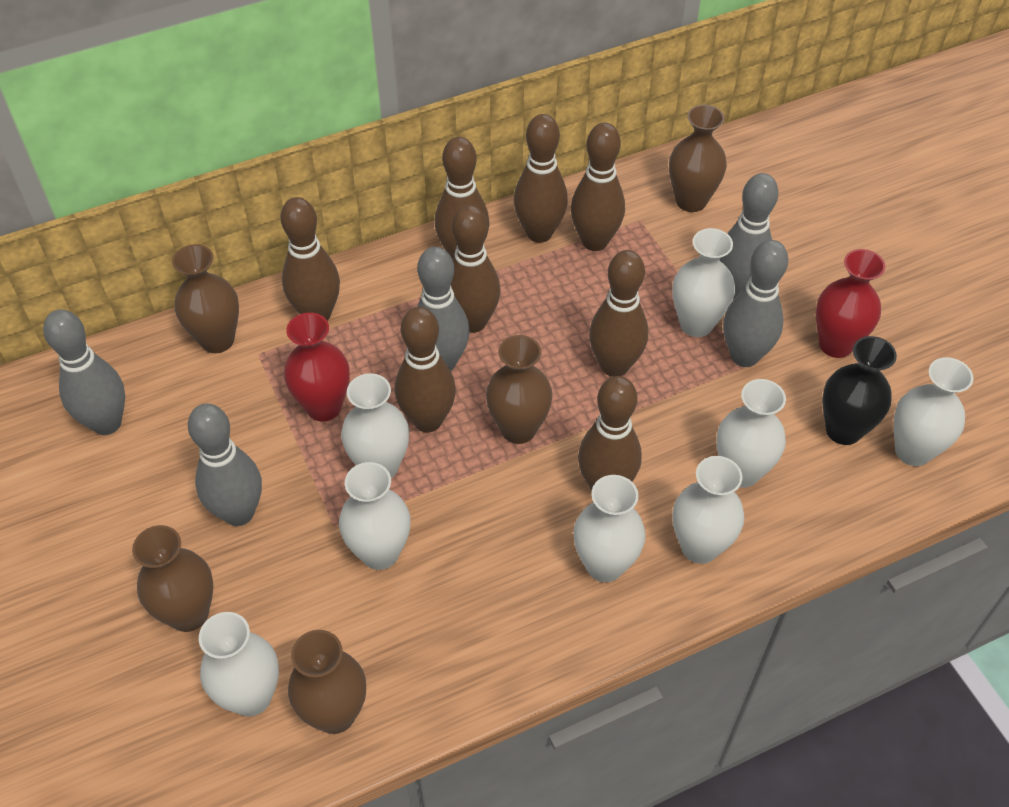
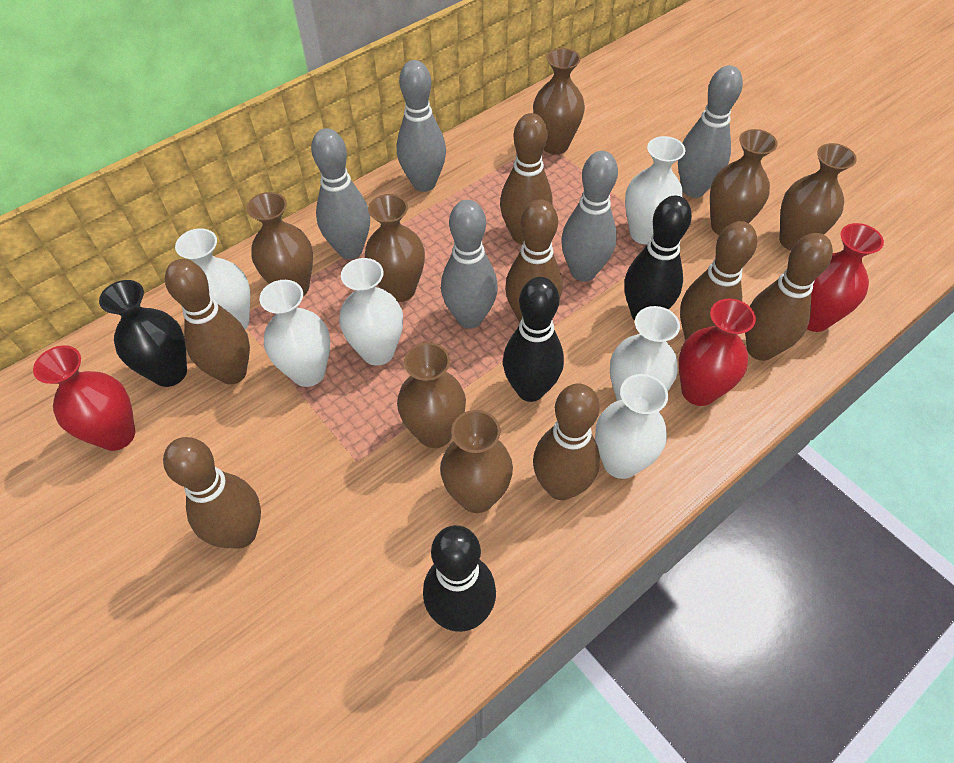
black bowling pin: 0 -> 3
brown bowling pin: 8 -> 7
brown vase: 5 -> 7
red vase: 2 -> 3
white vase: 8 -> 6

